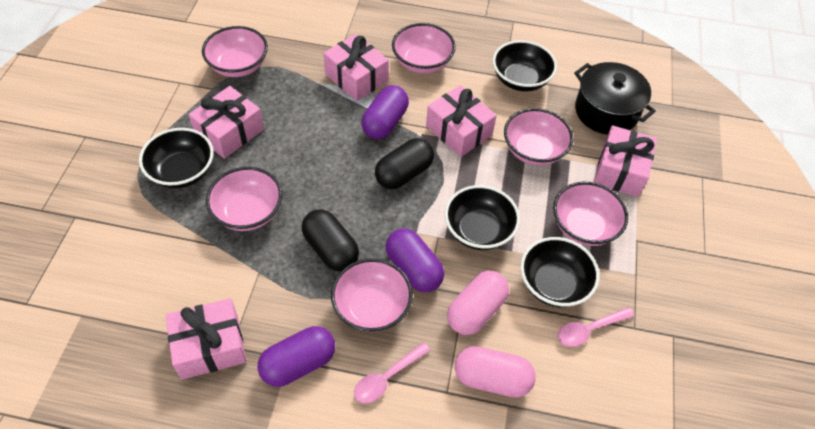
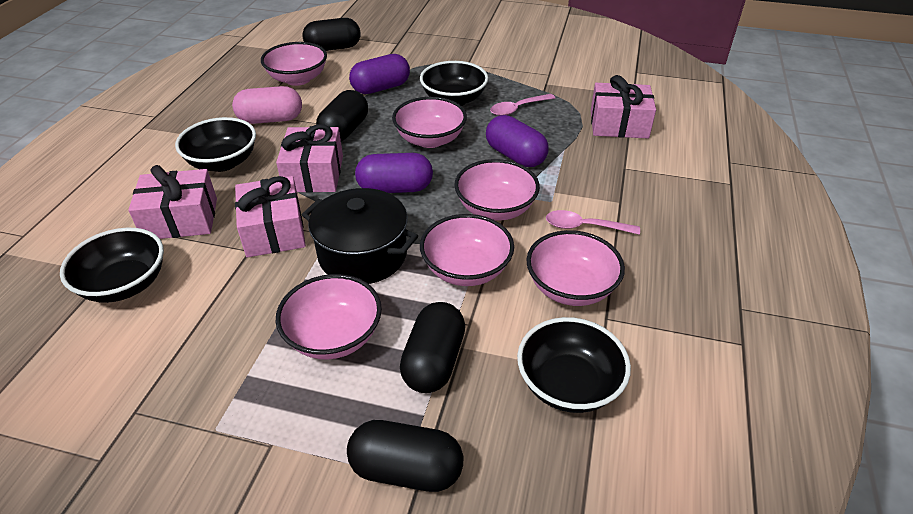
black capsule: 2 -> 4
pink capsule: 2 -> 1
pink gift: 5 -> 4

